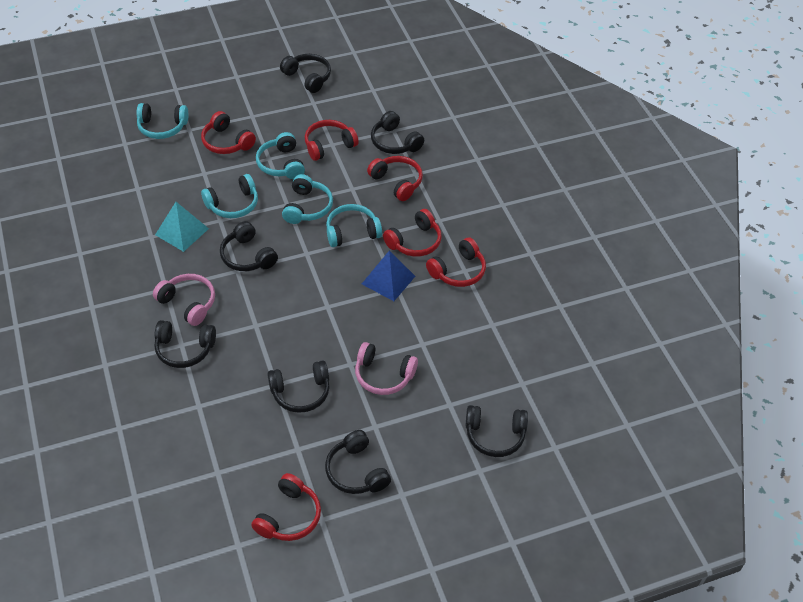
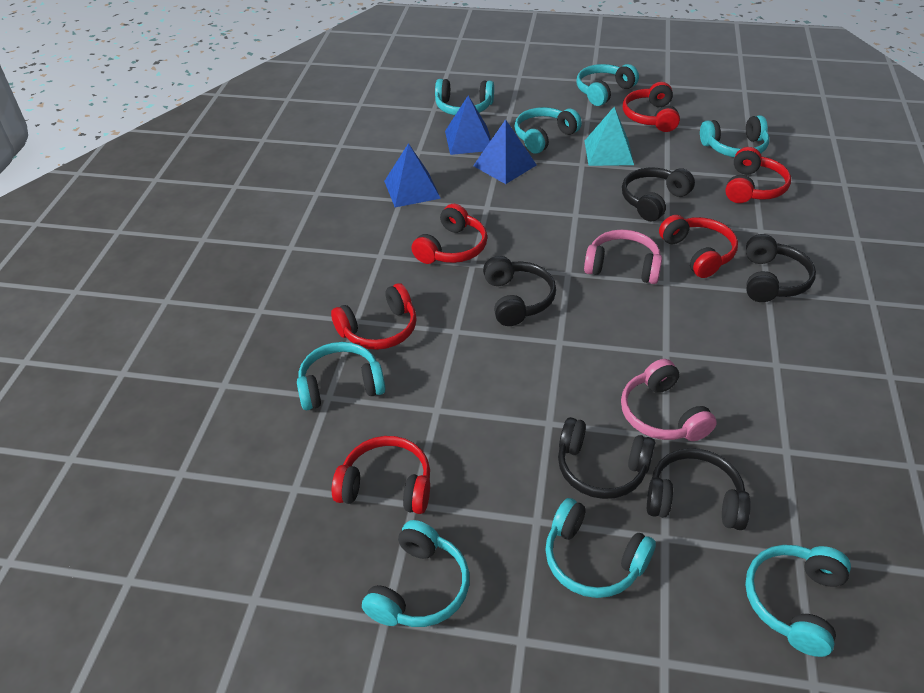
black headphones: 7 -> 5
blue pyramid: 1 -> 3
turquoise headphones: 5 -> 8

